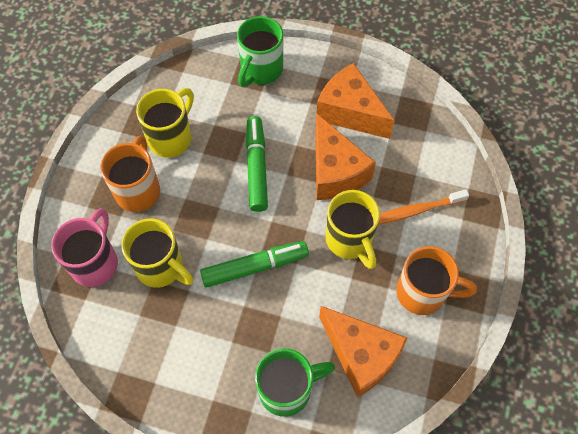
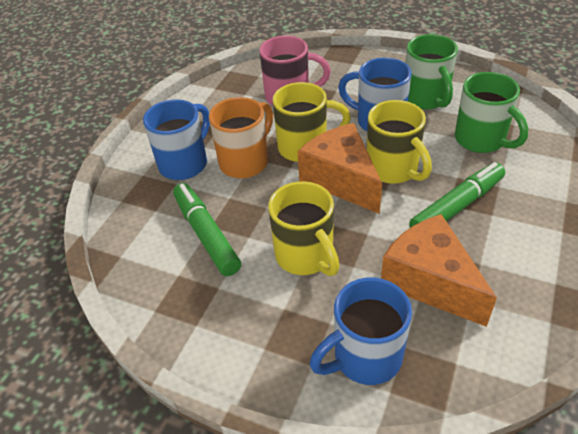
blue mug: 0 -> 3
orange cheese: 3 -> 2
orange mug: 2 -> 1
orange toothbrush: 1 -> 0

